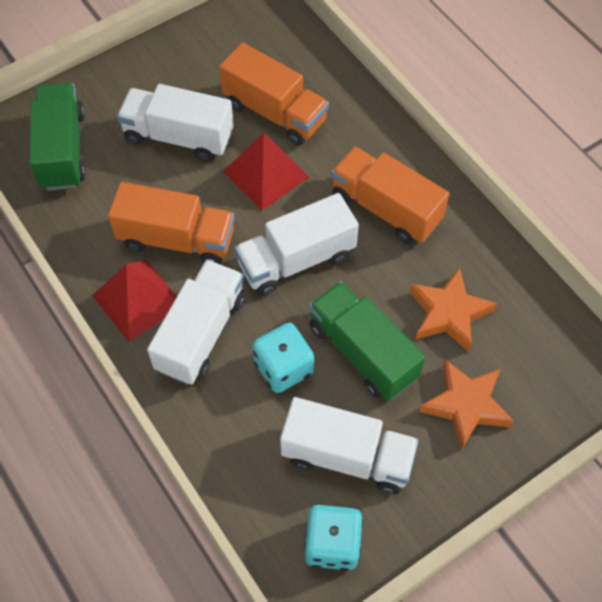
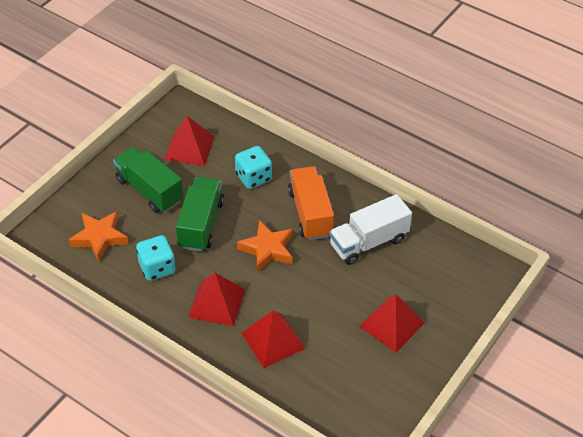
orange truck: 3 -> 1
red pyramid: 2 -> 4
white truck: 4 -> 1

